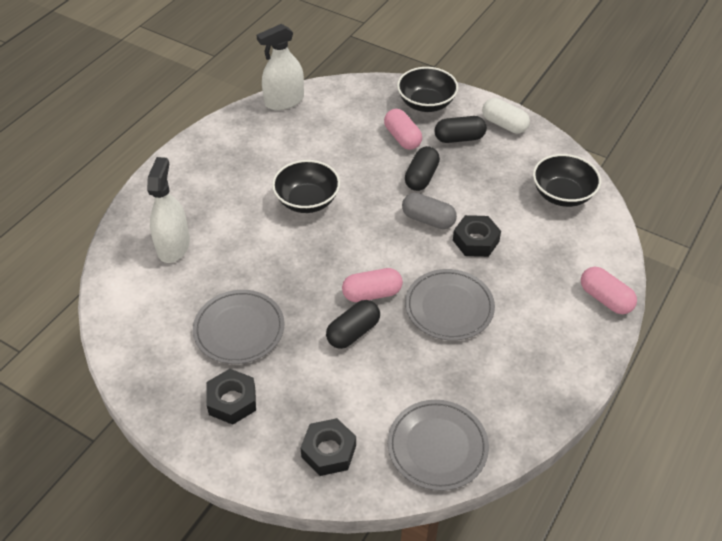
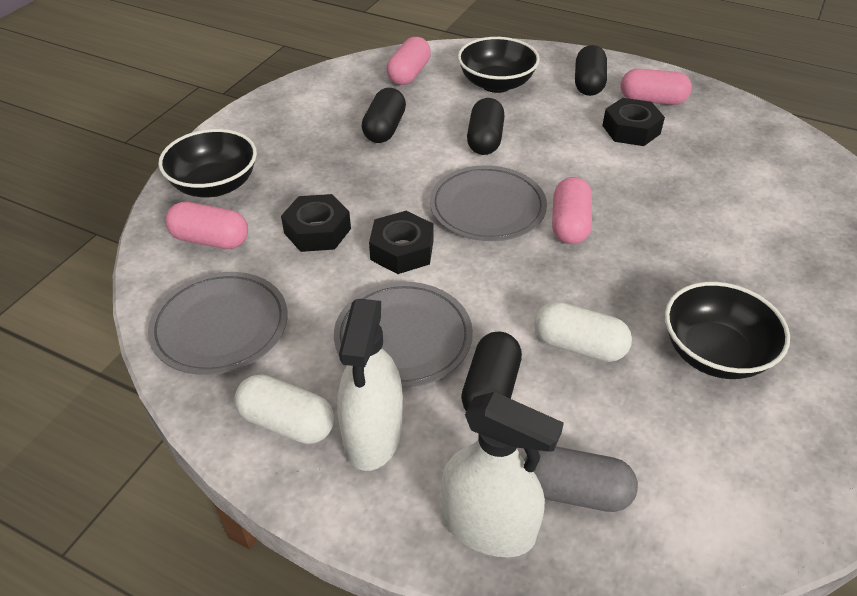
black capsule: 3 -> 4
pink capsule: 3 -> 4
white capsule: 1 -> 2

